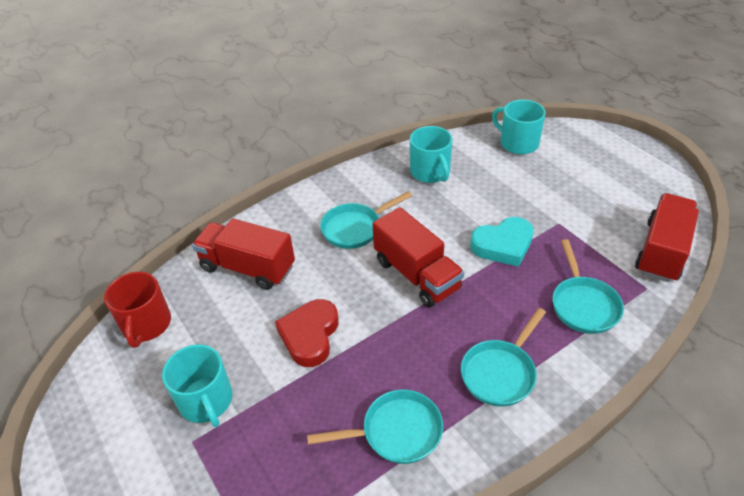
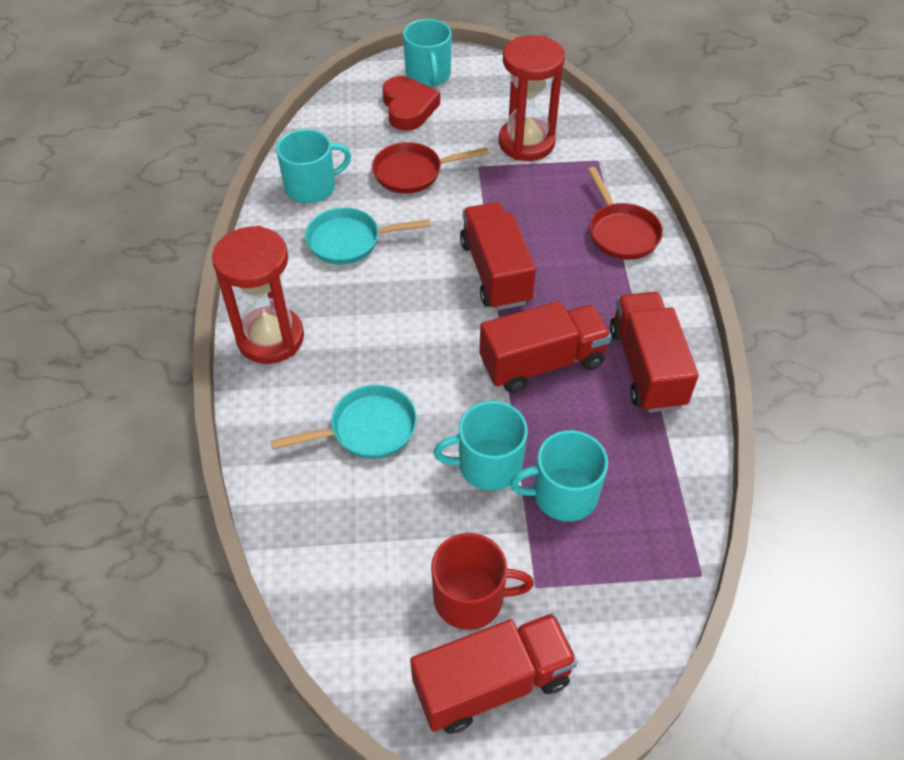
red hourglass: 0 -> 2
red pan: 0 -> 2
red truck: 3 -> 4
turquoise heart: 1 -> 0
turquoise mug: 3 -> 4
turquoise pan: 4 -> 2

